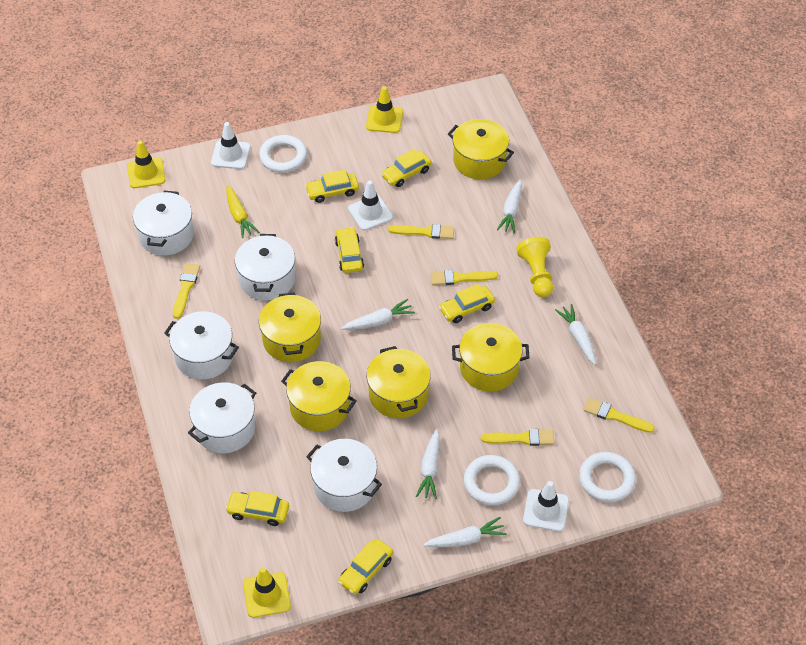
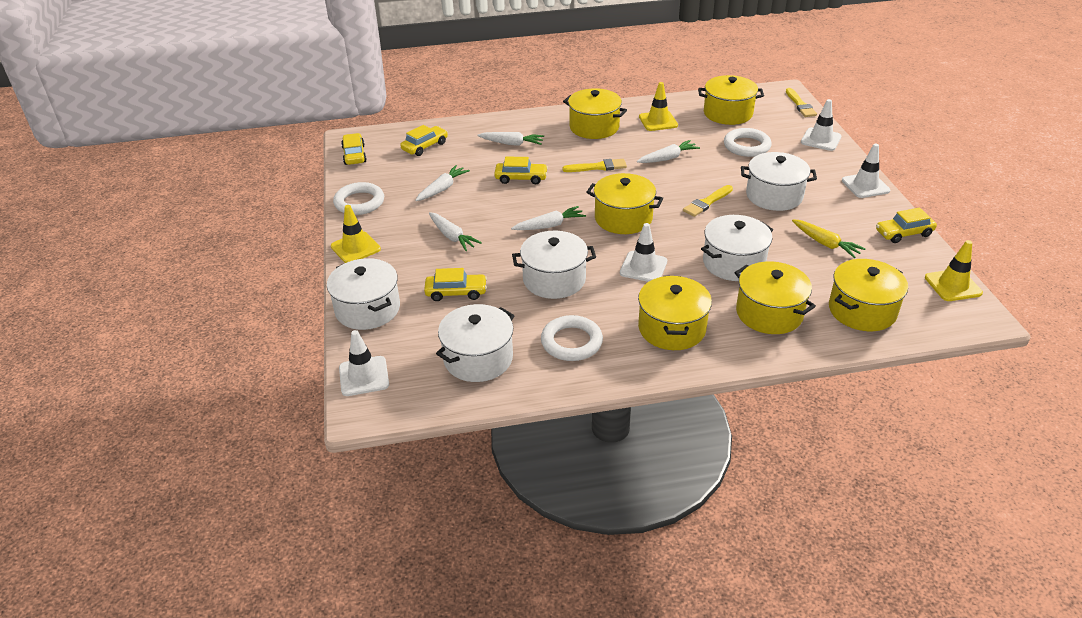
white traffic cone: 3 -> 4
yellow brush: 5 -> 3
yellow car: 6 -> 5
yellow pawn: 1 -> 0
yellow pot: 5 -> 6

